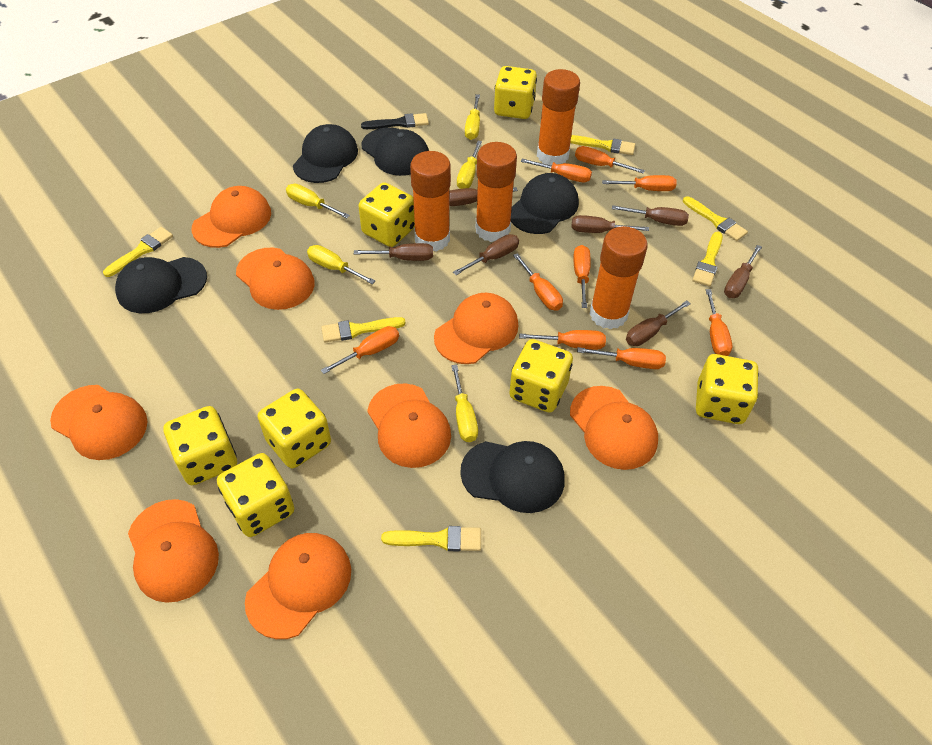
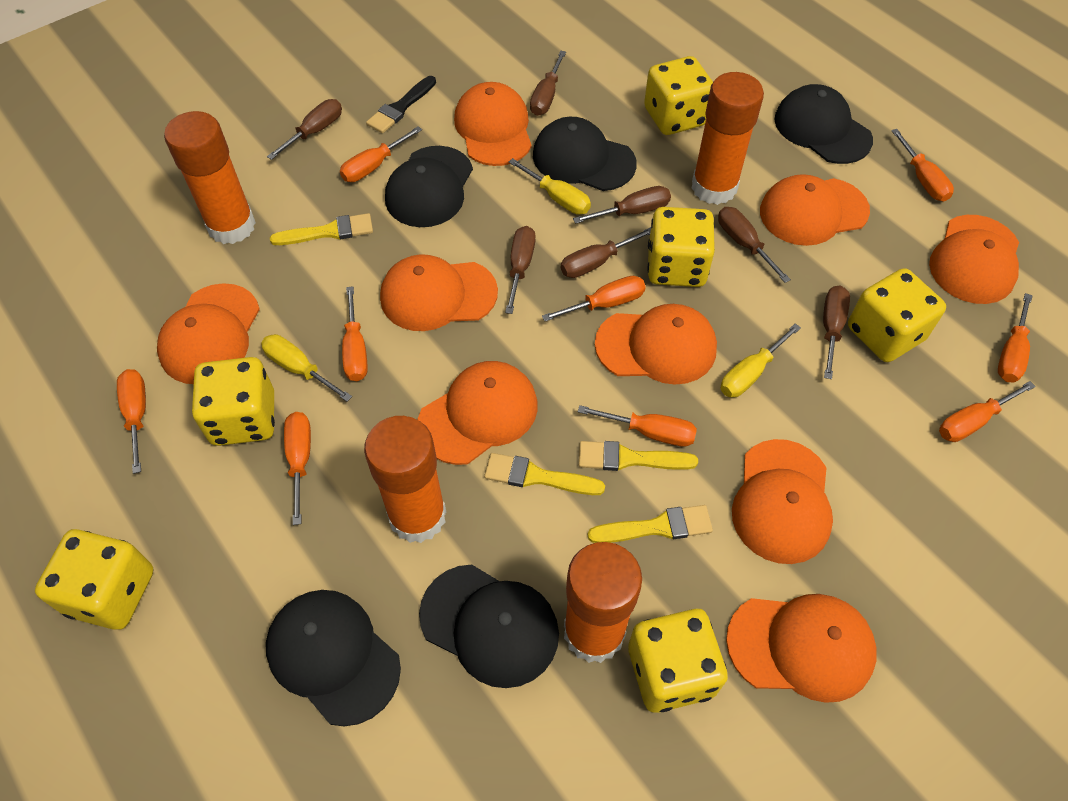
orange cap: 8 -> 9
yellow brush: 6 -> 4
yellow dice: 7 -> 6
yellow screwdriver: 5 -> 3

